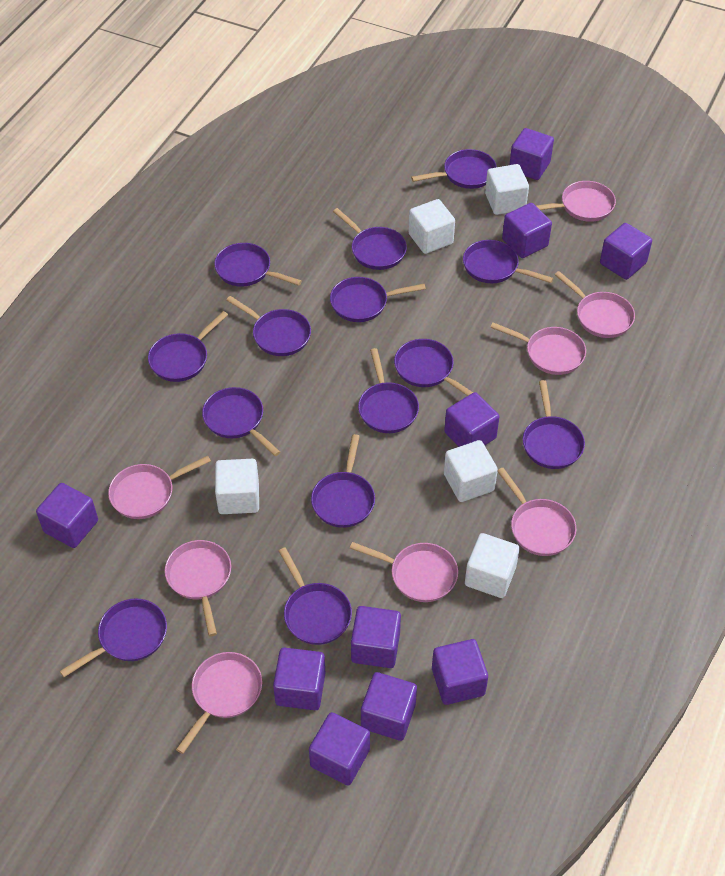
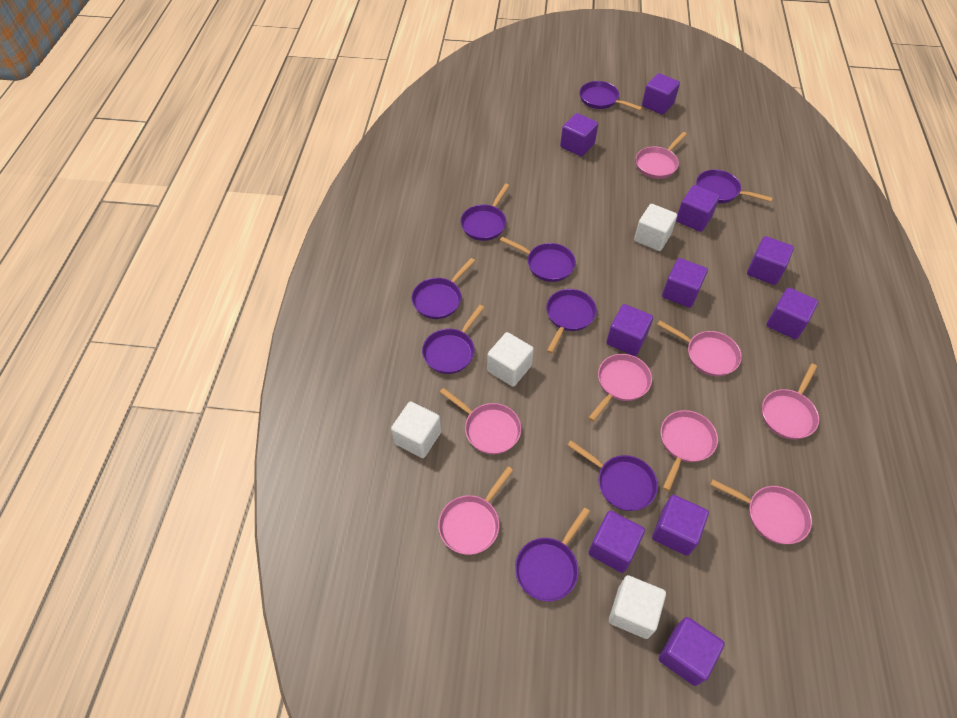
purple pan: 14 -> 9
white cube: 5 -> 4

